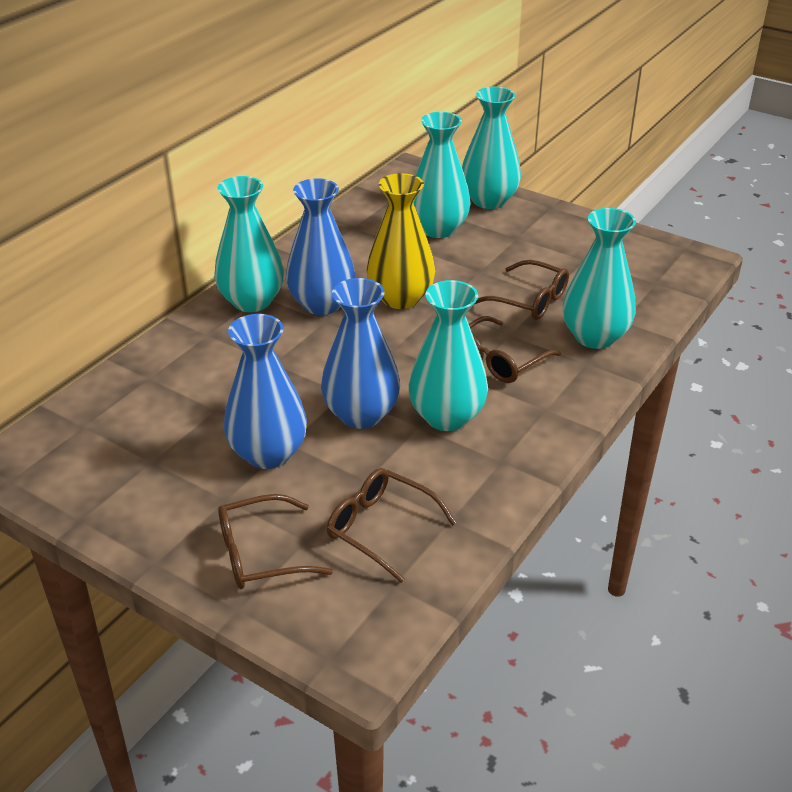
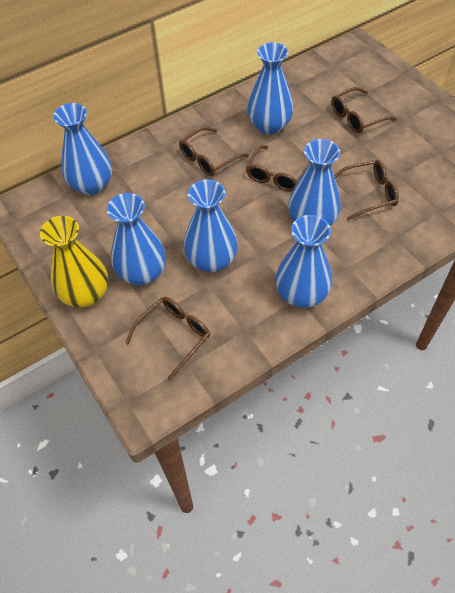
blue vase: 3 -> 6
brown glasses: 4 -> 5
turquoise vase: 5 -> 0

